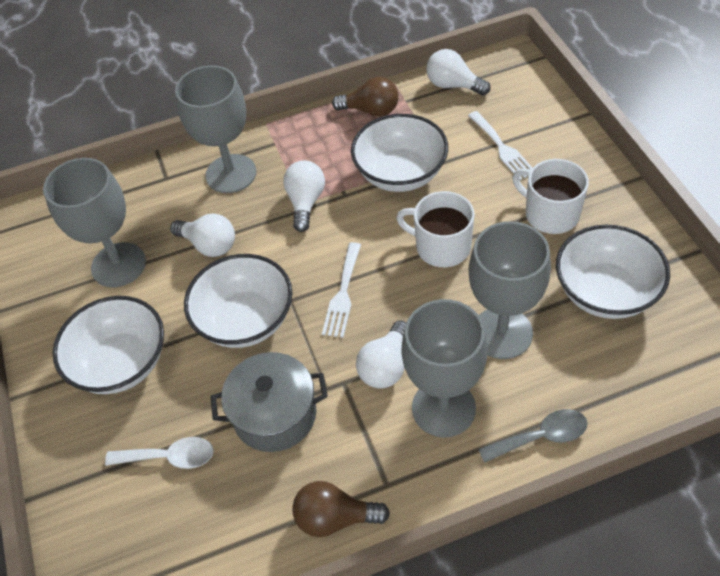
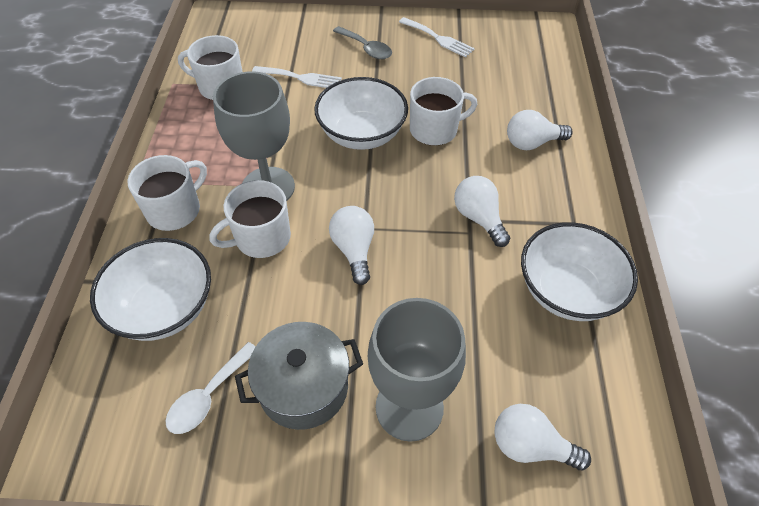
brown light bulb: 2 -> 0
grey goblet: 4 -> 2
white bowl: 4 -> 3
white mug: 2 -> 4

